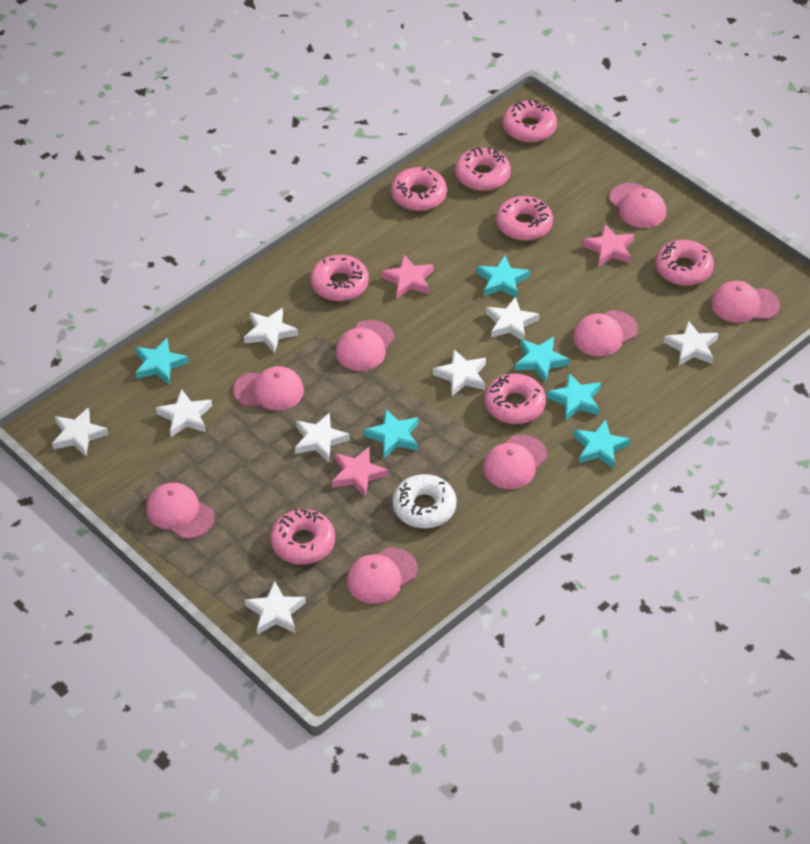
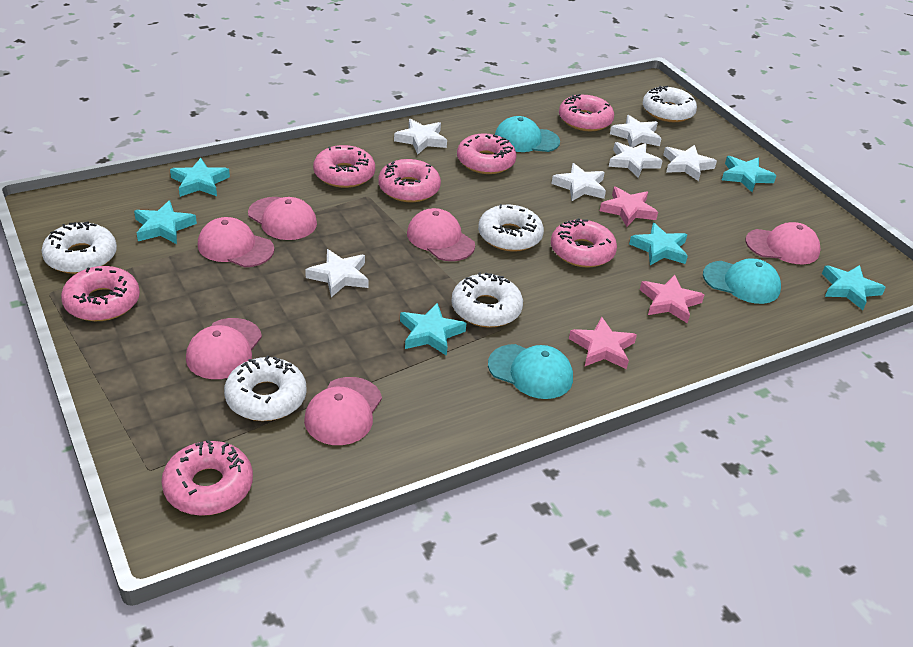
pink cap: 8 -> 6
pink donut: 8 -> 7
turquoise cap: 0 -> 3
white donut: 1 -> 5
white star: 8 -> 6

